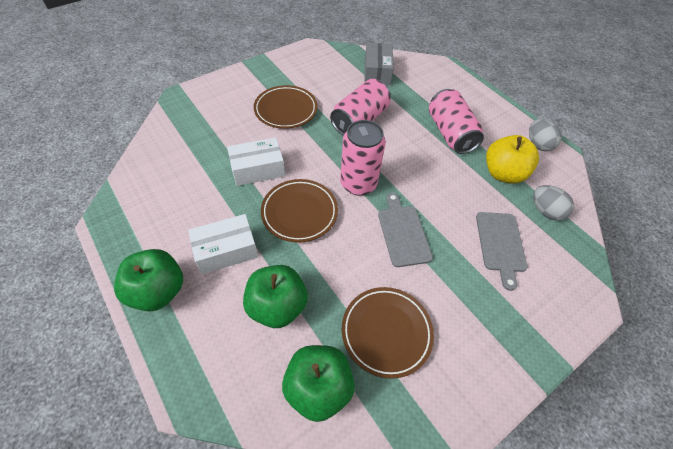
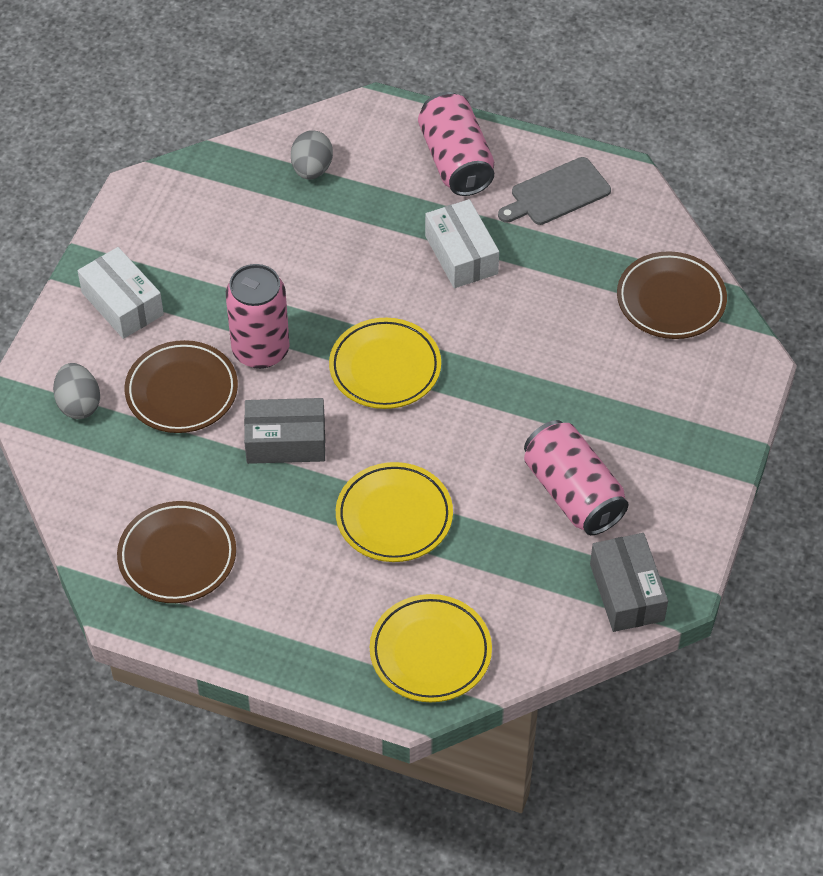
green apple: 3 -> 0
grey box: 1 -> 2
grey cutting board: 2 -> 1
yellow apple: 1 -> 0
yellow plate: 0 -> 3

